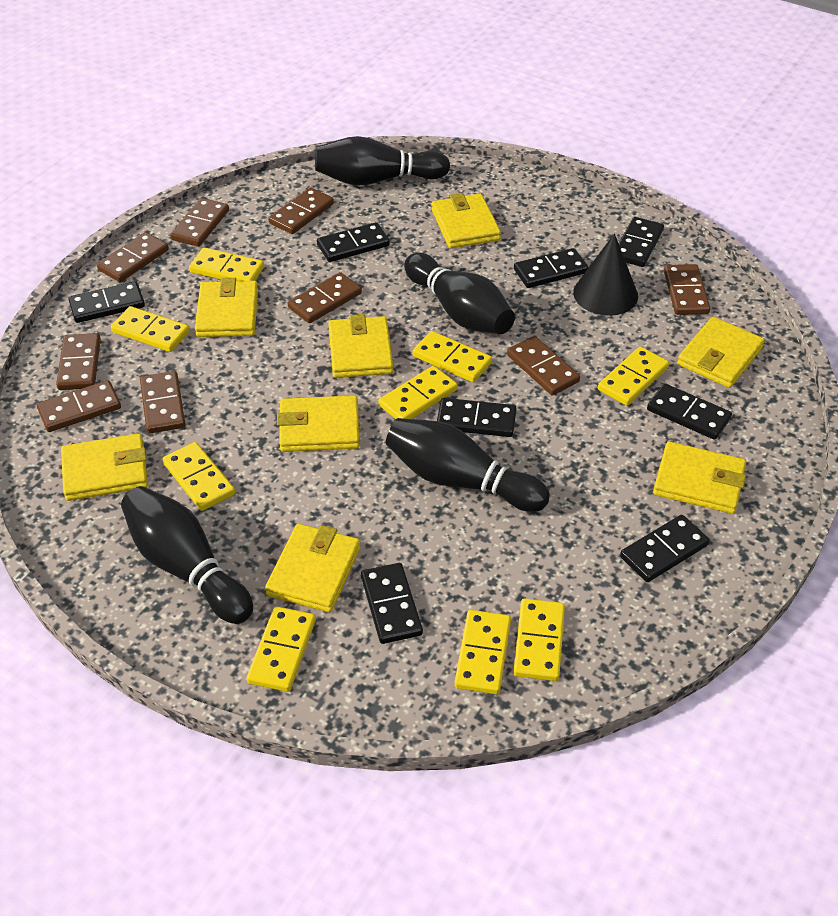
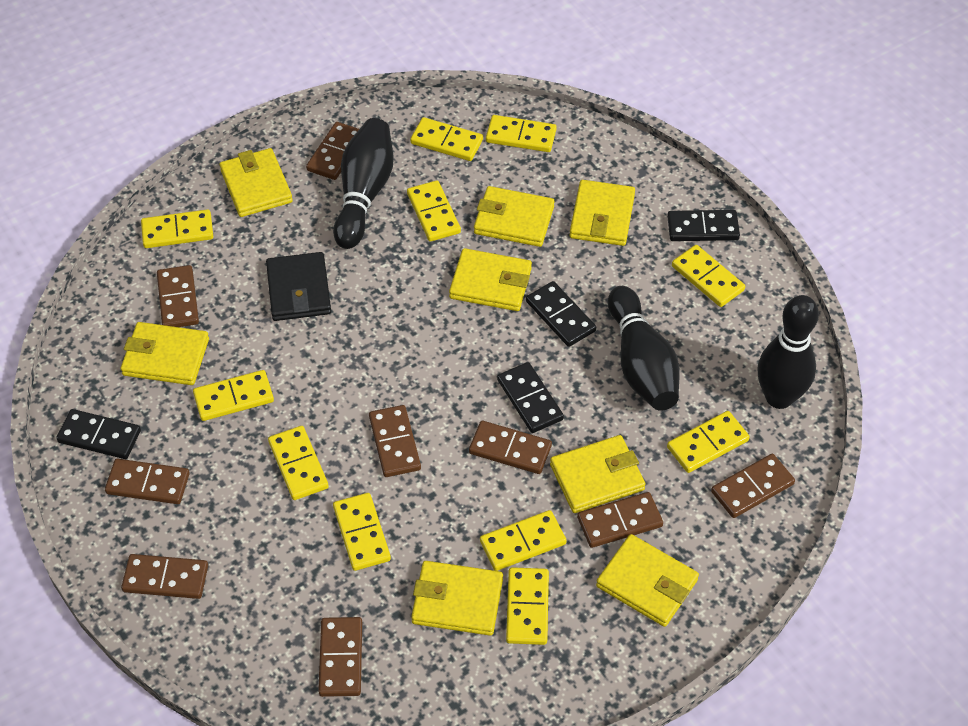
black bowling pin: 4 -> 3
black cone: 1 -> 0
black domino: 8 -> 4
black wallet: 0 -> 1
yellow domino: 9 -> 11

